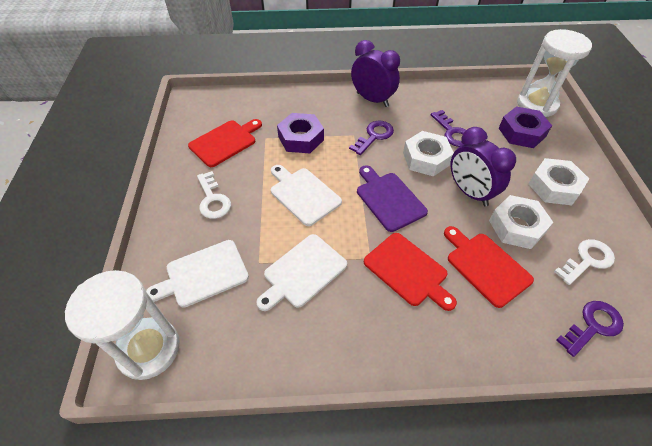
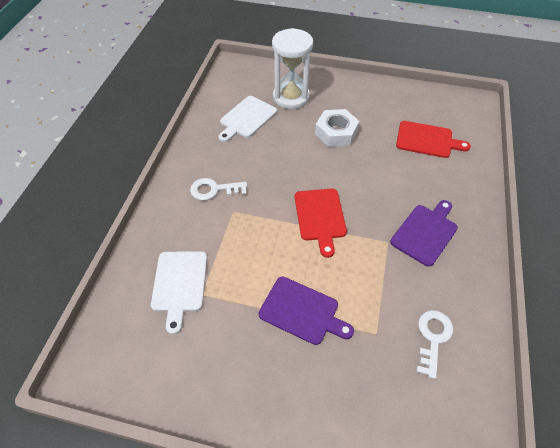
purple clock: 2 -> 0
purple cutting board: 1 -> 2
purple key: 3 -> 0
purple nut: 2 -> 0
red cutting board: 3 -> 2
white cutting board: 3 -> 2
white hourglass: 2 -> 1
white nut: 3 -> 1

